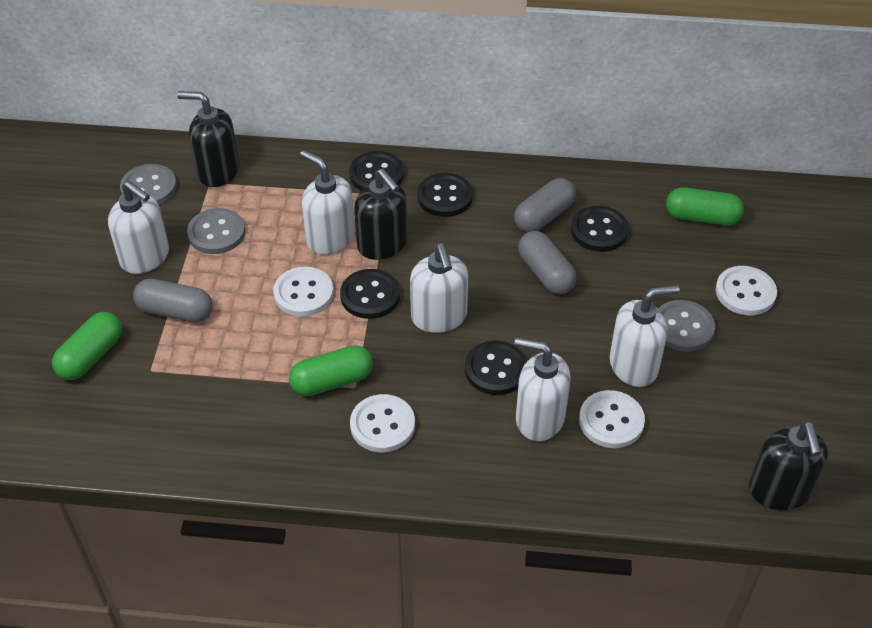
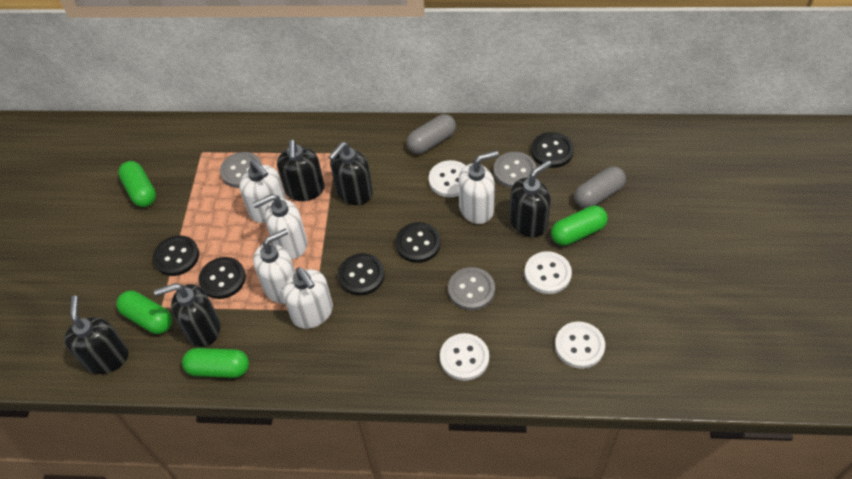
black soap dispenser: 3 -> 5
green capsule: 3 -> 4
grey capsule: 3 -> 2

